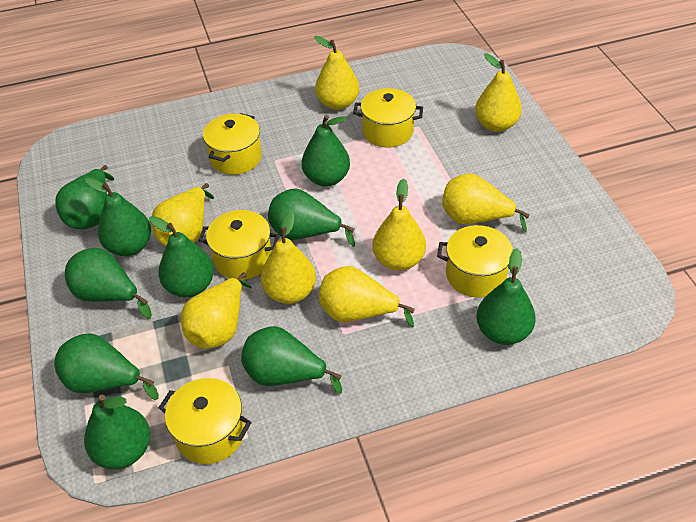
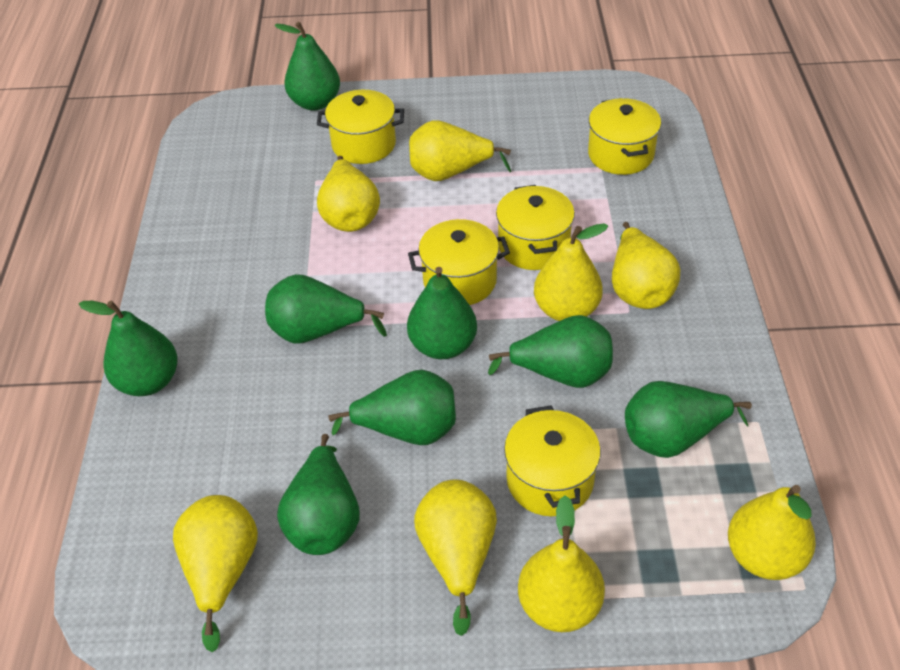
green pear: 10 -> 8

